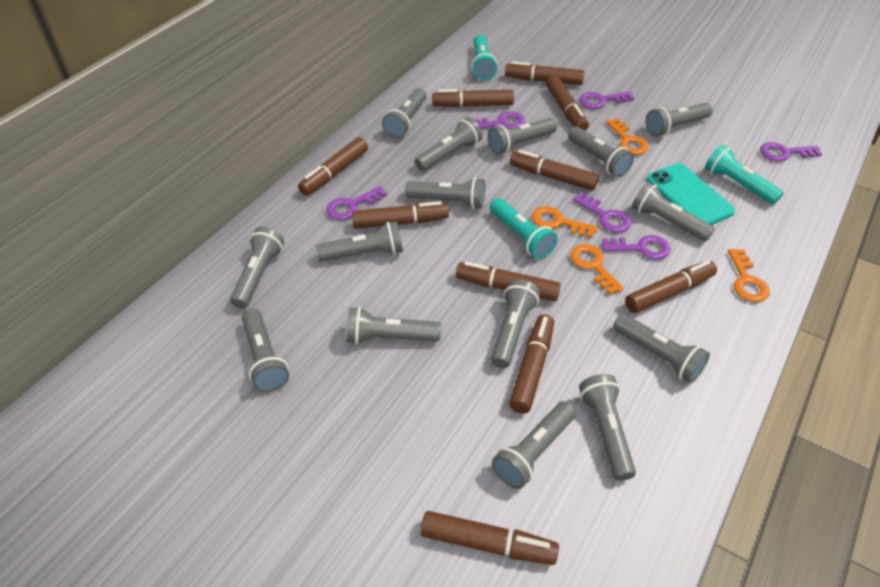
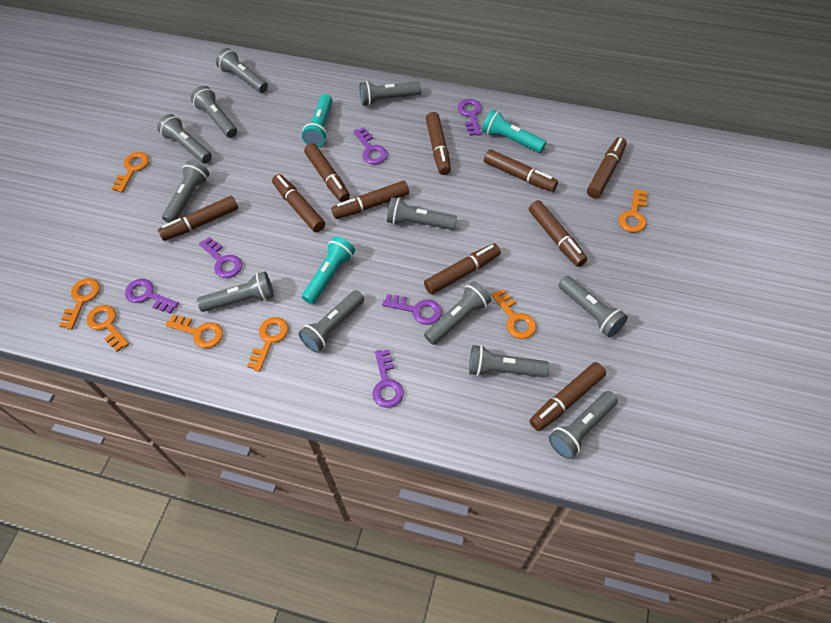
grey flashlight: 15 -> 12
orange key: 4 -> 7
turquoise phone: 1 -> 0

